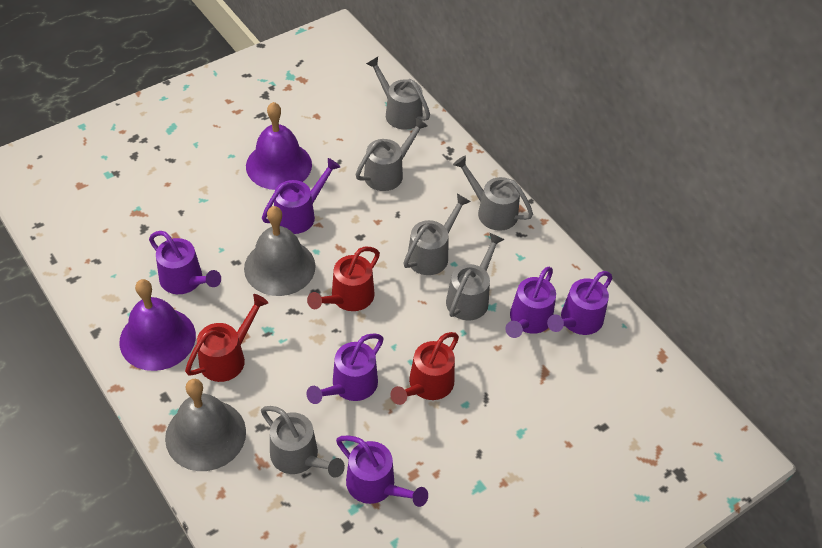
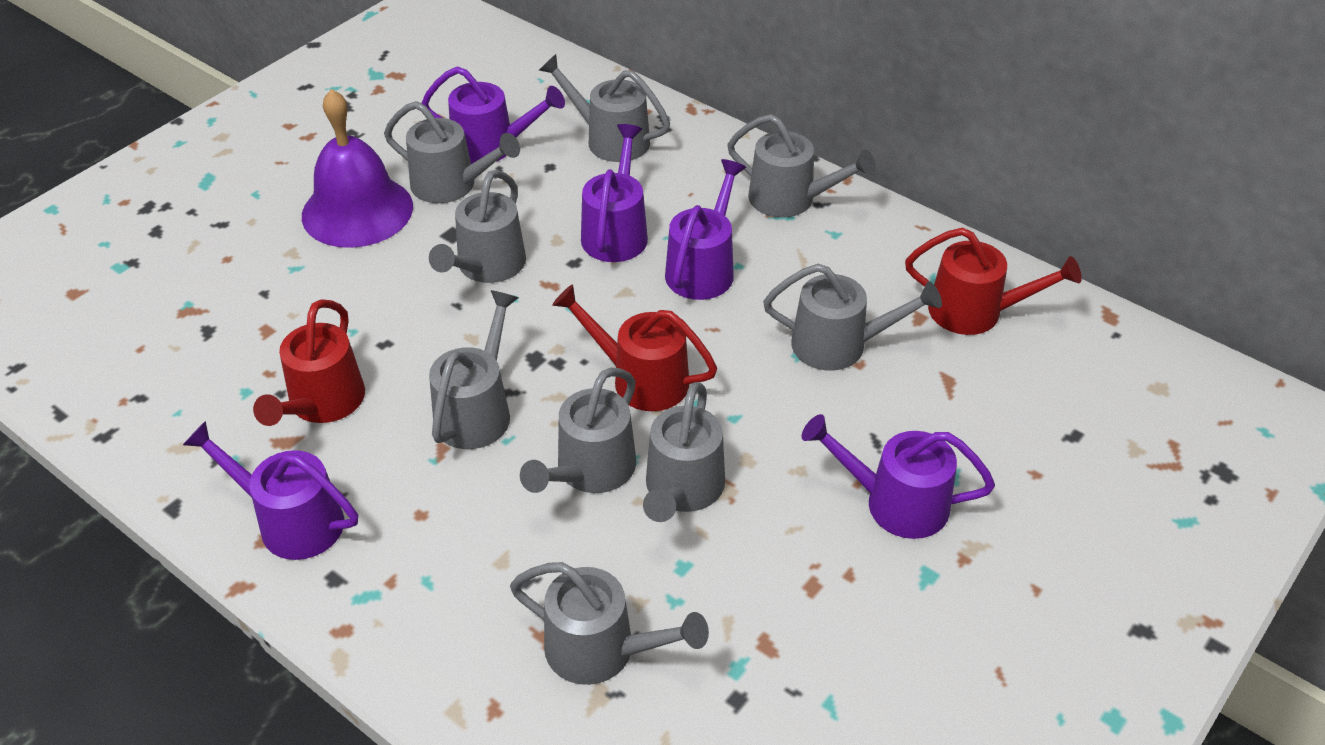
grey bell: 2 -> 0
grey watering can: 6 -> 9
purple bell: 2 -> 1
purple watering can: 6 -> 5

